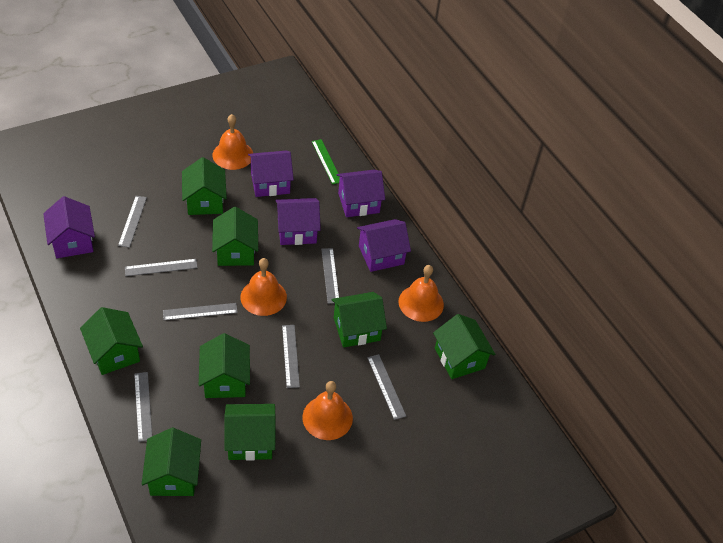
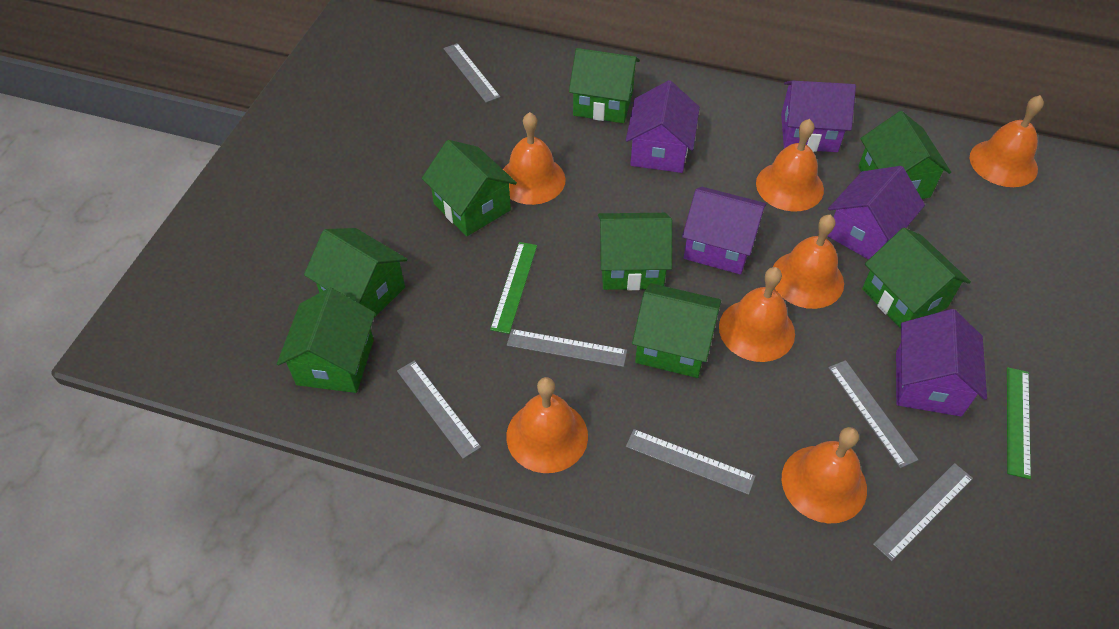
green ruler: 1 -> 2
grey ruler: 7 -> 6
orange bell: 4 -> 7

